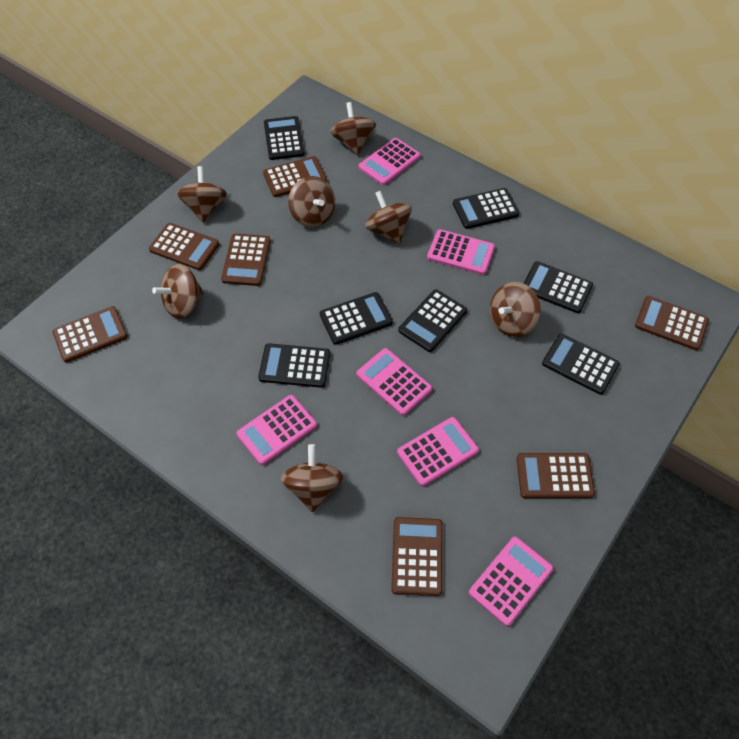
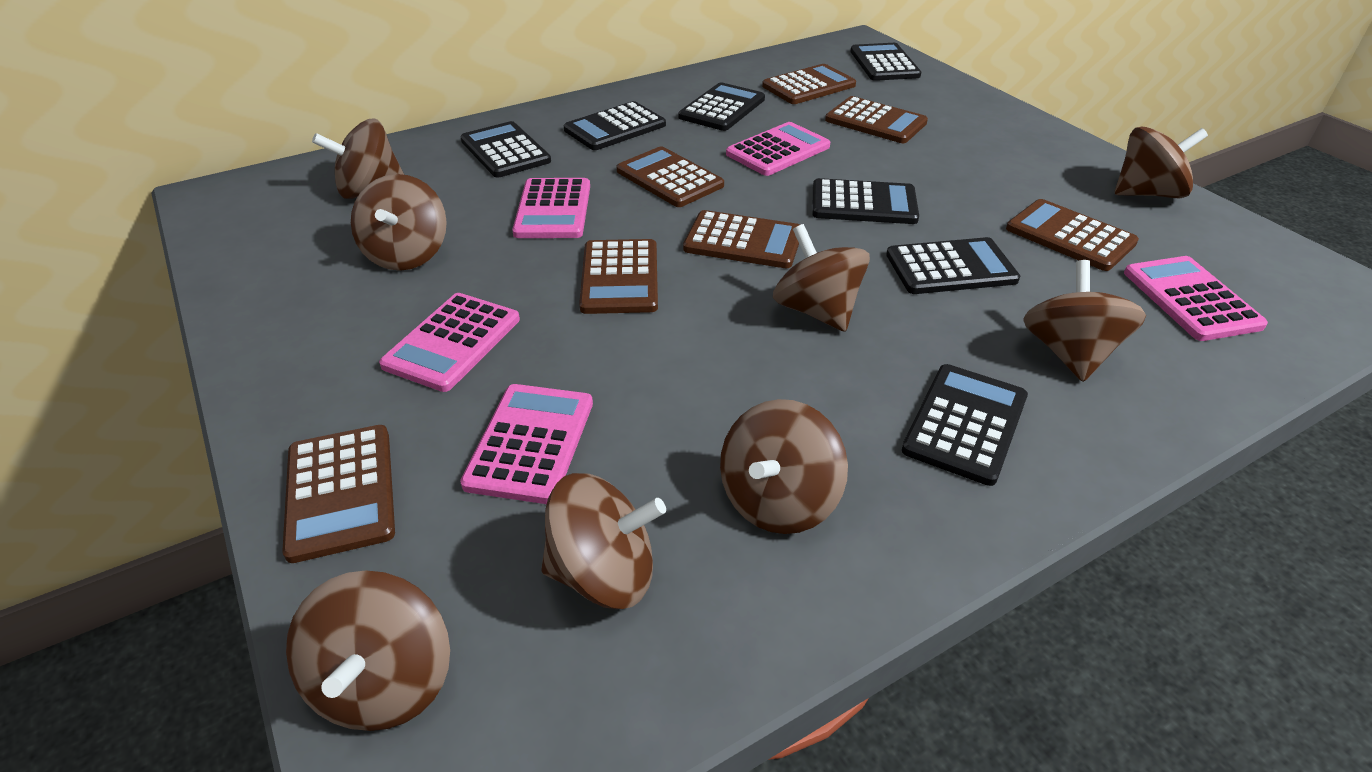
brown spinning top: 7 -> 8
pink calculator: 6 -> 5

